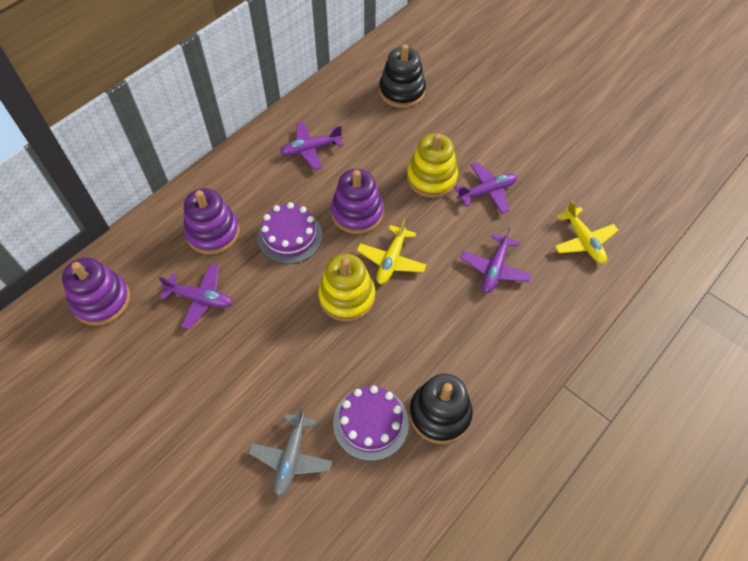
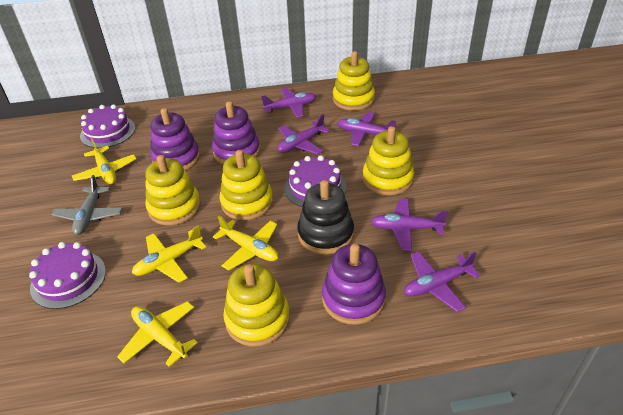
black stacking toy: 2 -> 1
purple cake: 2 -> 3
purple plane: 4 -> 5
yellow plane: 2 -> 4
yellow stacking toy: 2 -> 5

